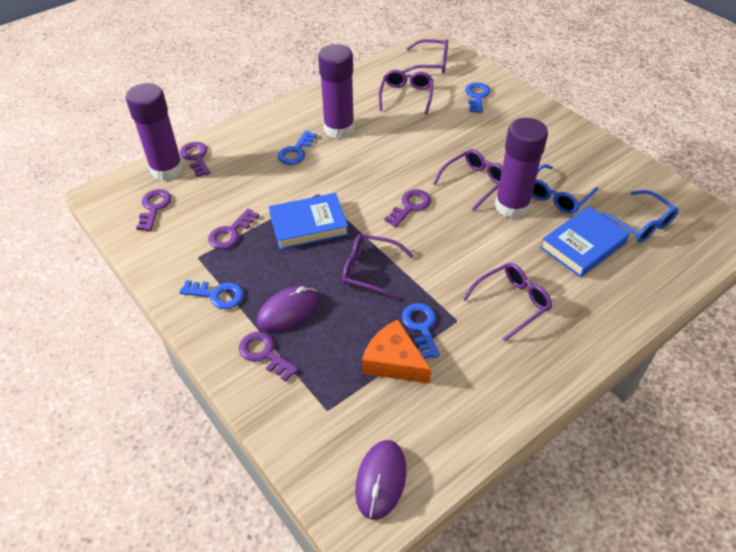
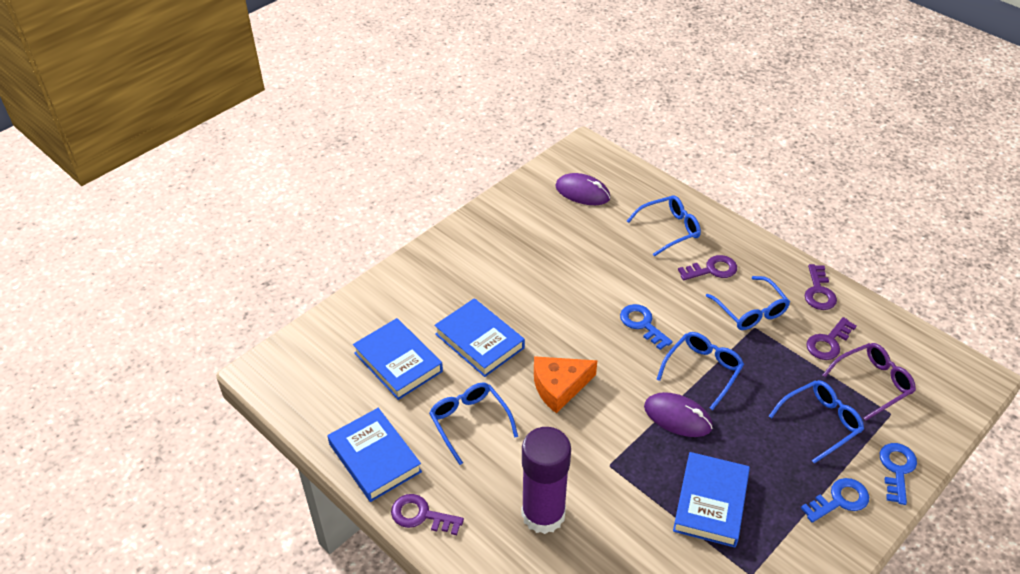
blue book: 2 -> 4
blue glasses: 2 -> 5
blue key: 4 -> 3
purple glasses: 5 -> 1
purple glue stick: 3 -> 1
purple key: 5 -> 4

